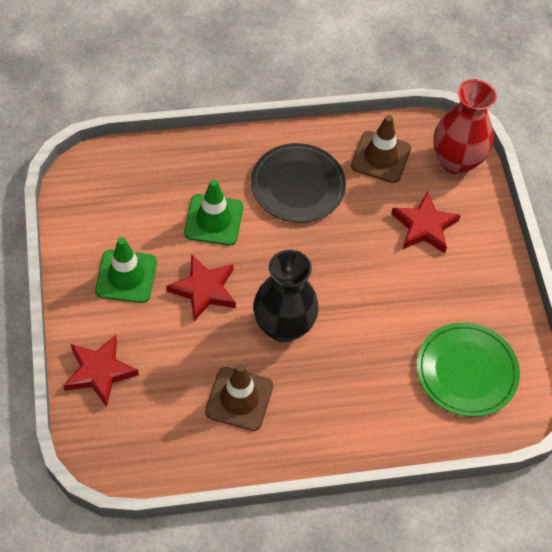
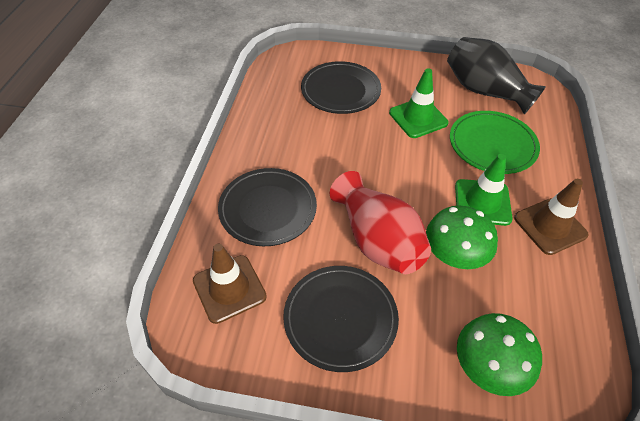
black plate: 1 -> 3
green mushroom: 0 -> 2
red star: 3 -> 0

